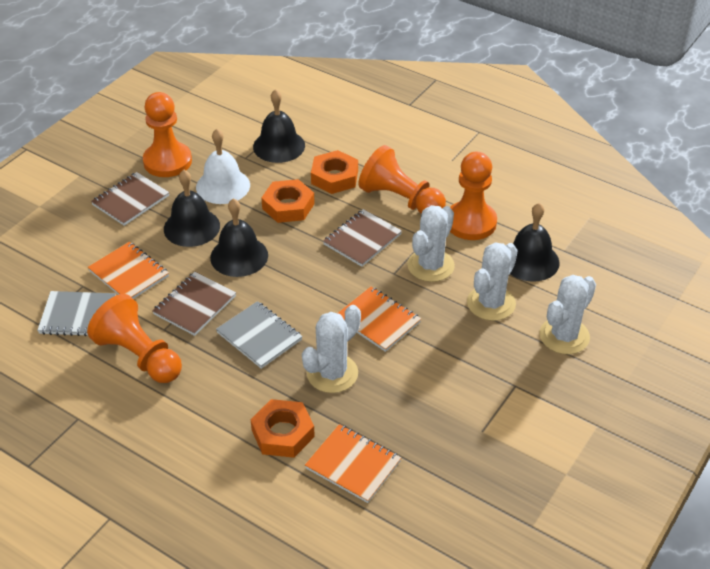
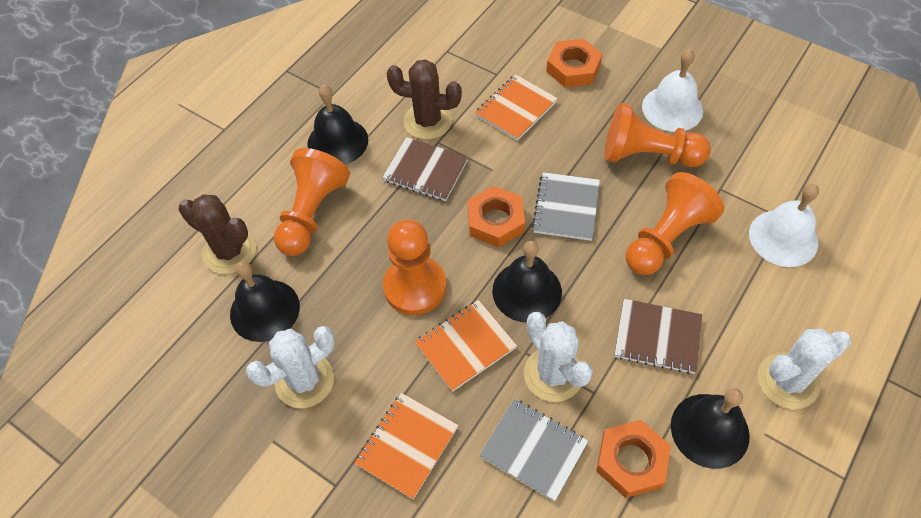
brown cactus: 0 -> 2
brown notebook: 3 -> 2
white bell: 1 -> 2
white cactus: 4 -> 3

